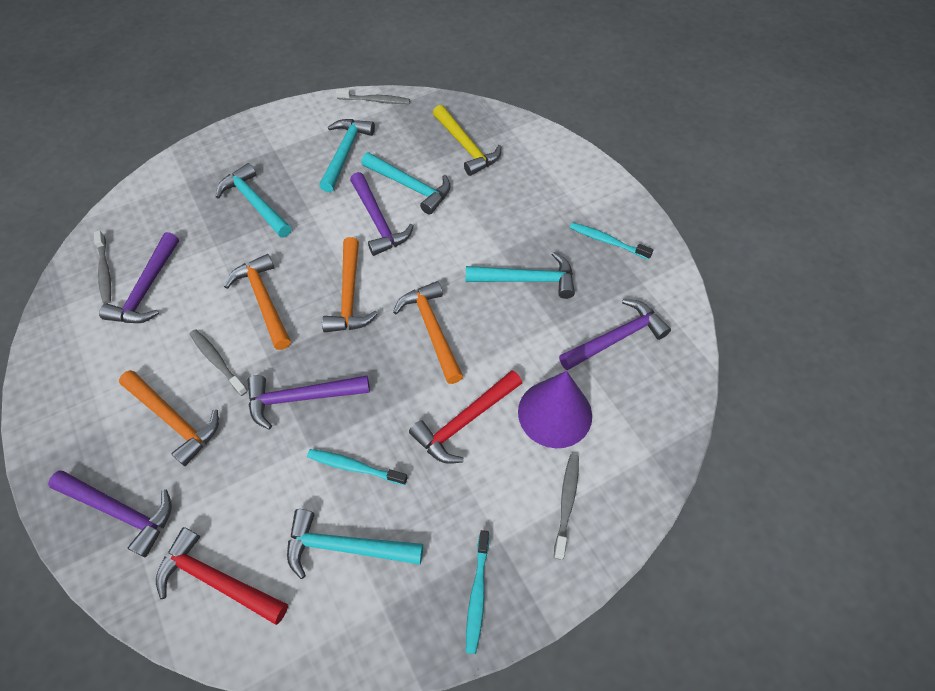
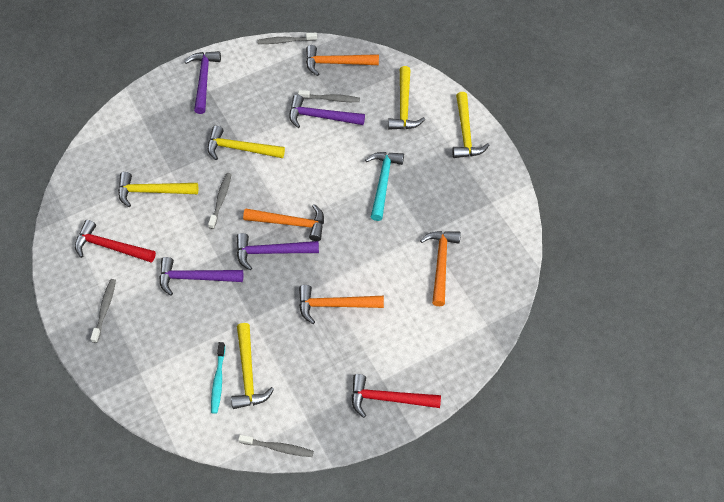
grey toothbrush: 4 -> 5
purple cone: 1 -> 0
purple hammer: 5 -> 4
turquoise hammer: 5 -> 1
turquoise toothbrush: 3 -> 1
yellow hammer: 1 -> 5

